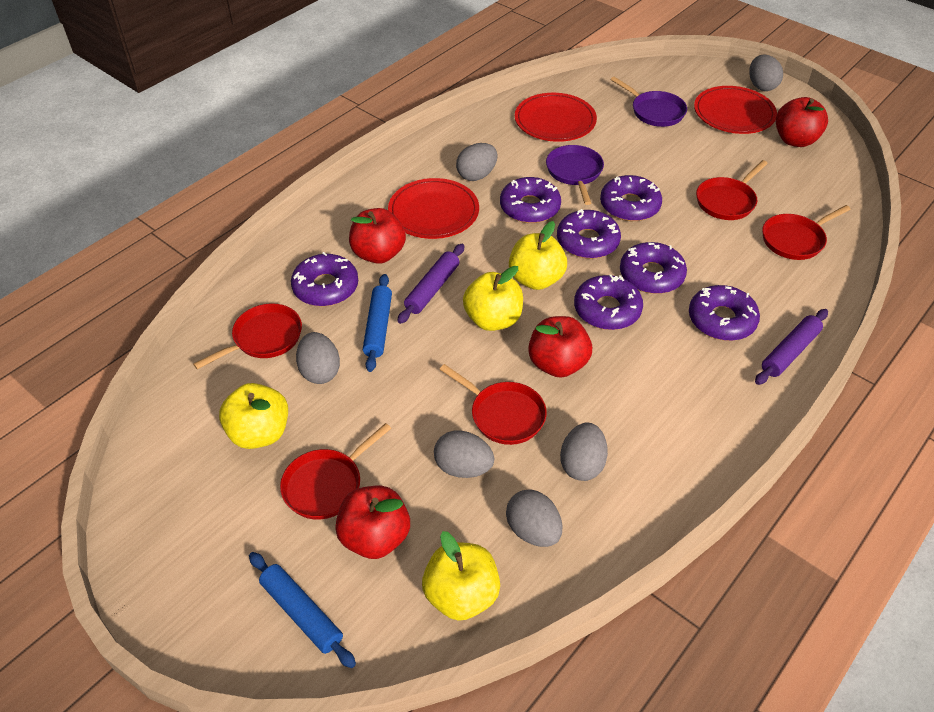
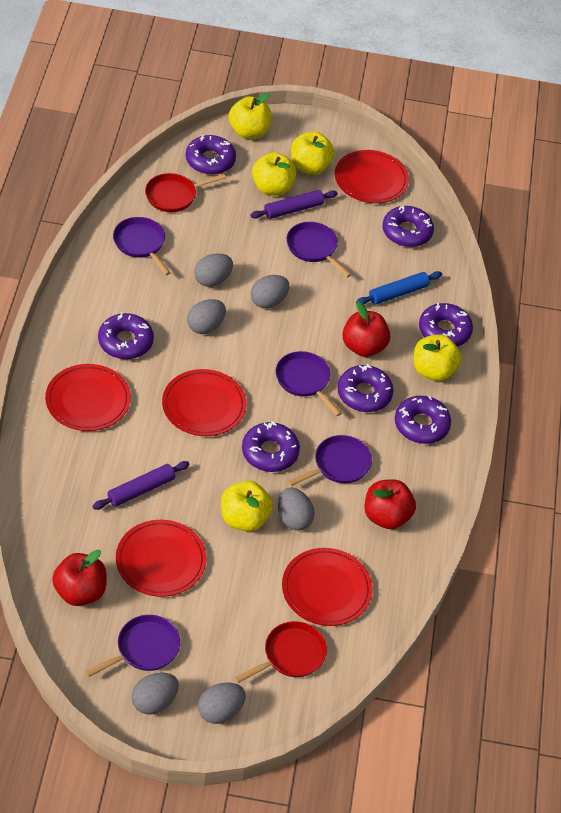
blue rolling pin: 2 -> 1
purple pan: 2 -> 5
red apple: 4 -> 3
red pan: 5 -> 2
red plate: 3 -> 5
yellow apple: 4 -> 5

